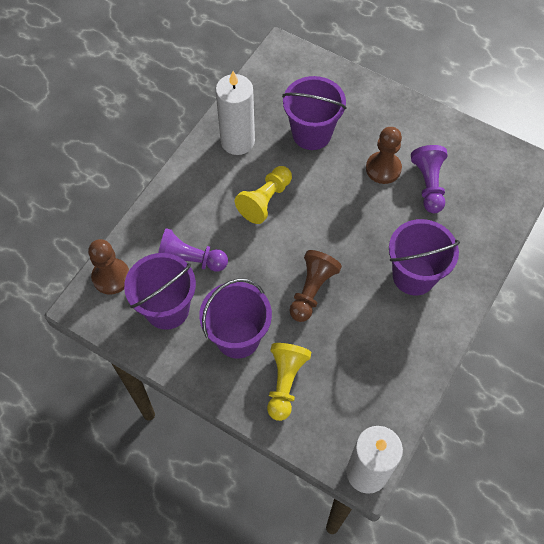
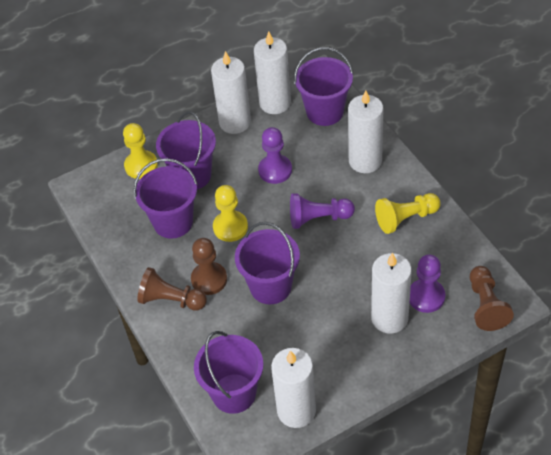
purple bucket: 4 -> 5
purple pawn: 2 -> 3
white candle: 2 -> 5
yellow pawn: 2 -> 3

